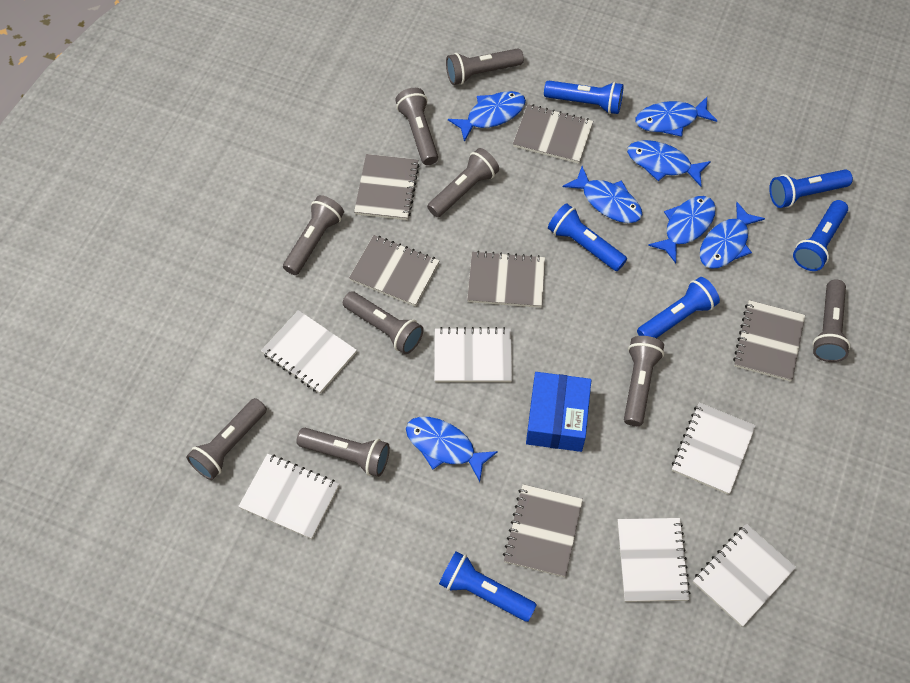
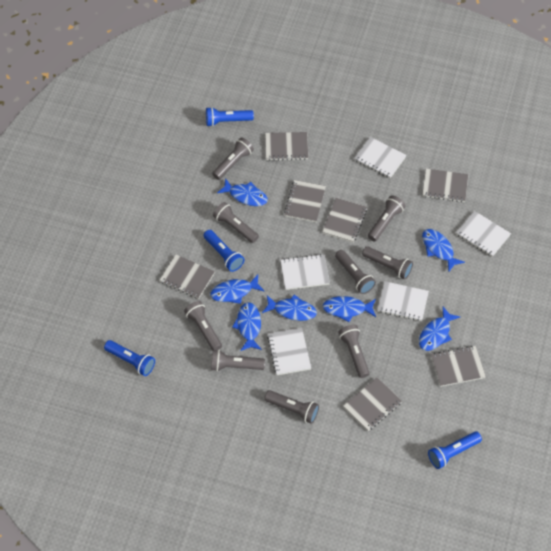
blue box: 1 -> 0
blue flashlight: 6 -> 4
grey notebook: 6 -> 7
white notebook: 6 -> 5

